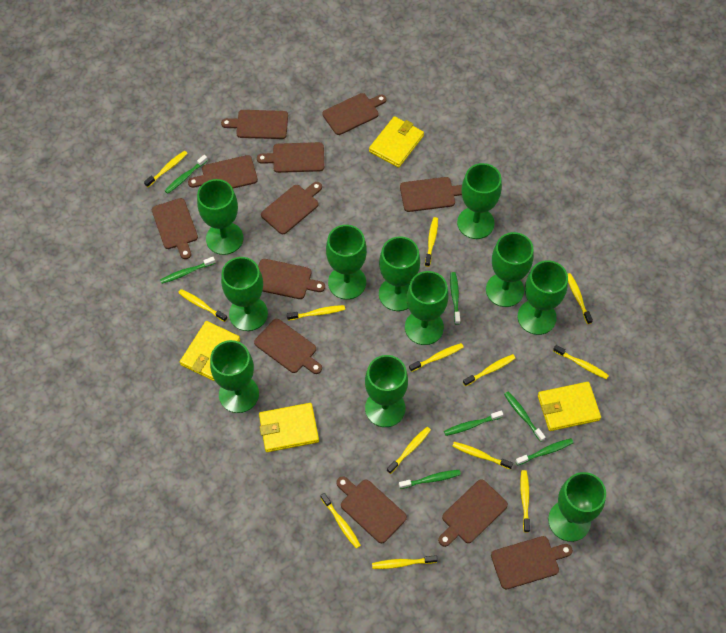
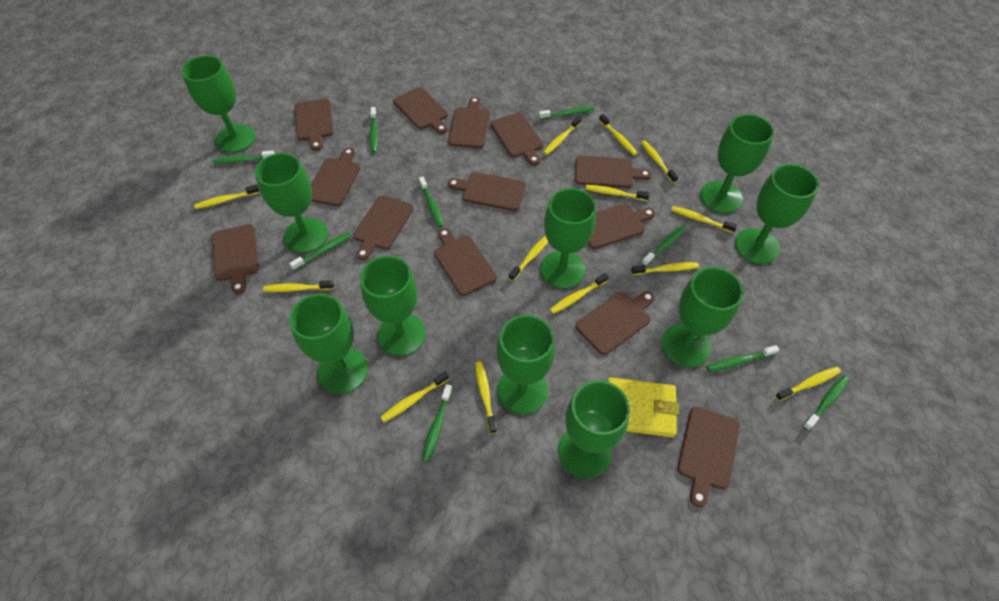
brown cutting board: 12 -> 13
green goblet: 11 -> 10
green toothbrush: 7 -> 9
yellow wallet: 4 -> 1

